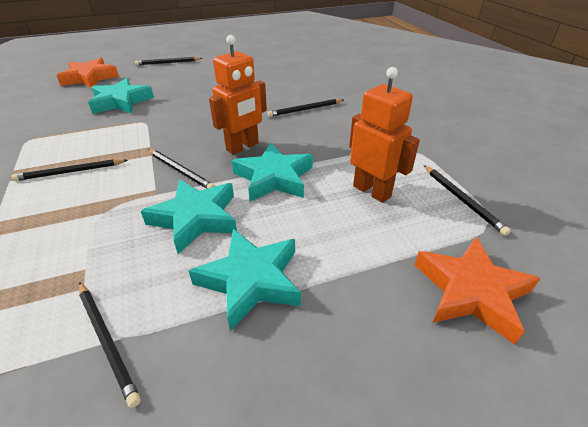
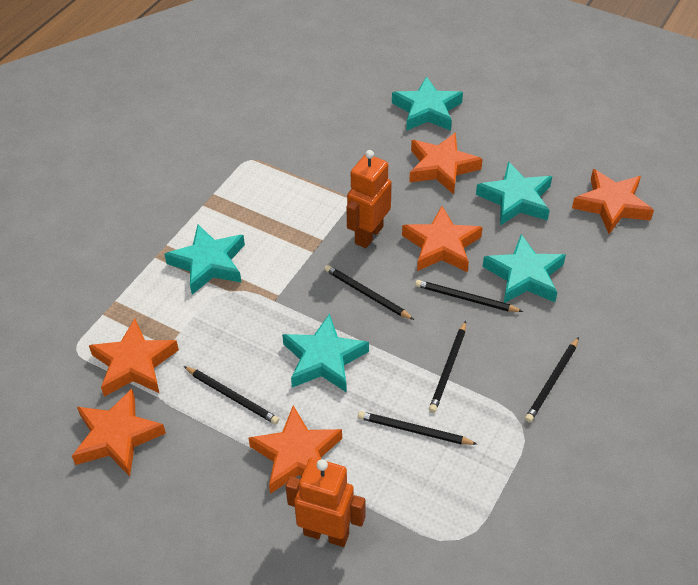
orange star: 2 -> 6
turquoise star: 4 -> 5

